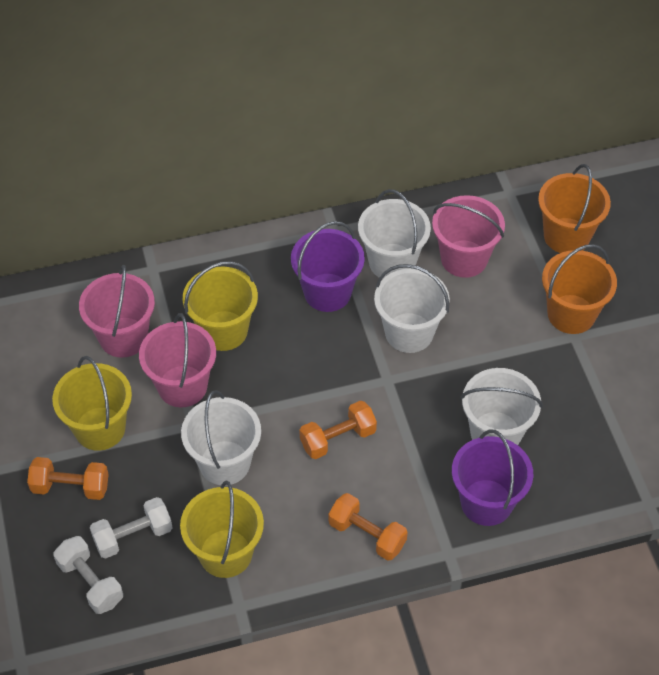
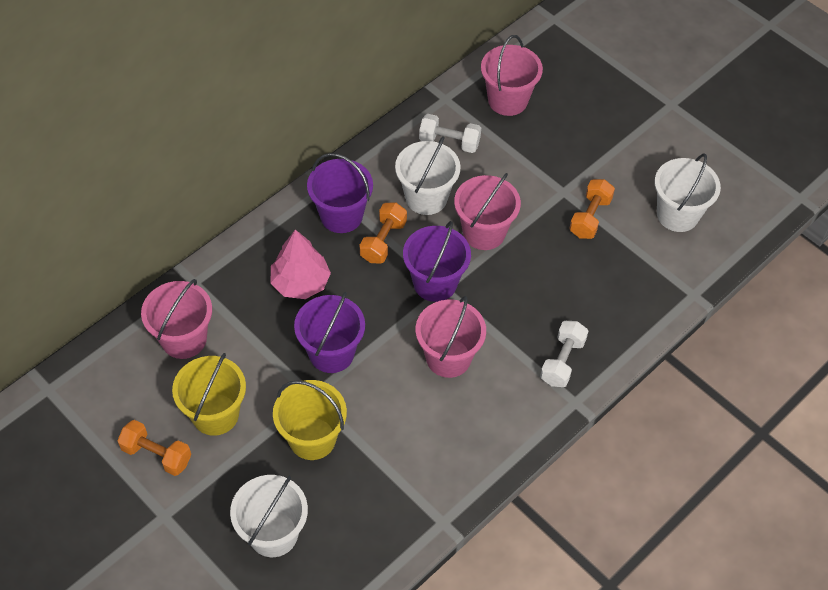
orange bucket: 2 -> 0
pink bucket: 3 -> 4
pink tree: 0 -> 1
purple bucket: 2 -> 3
white bucket: 4 -> 3
yellow bucket: 3 -> 2

